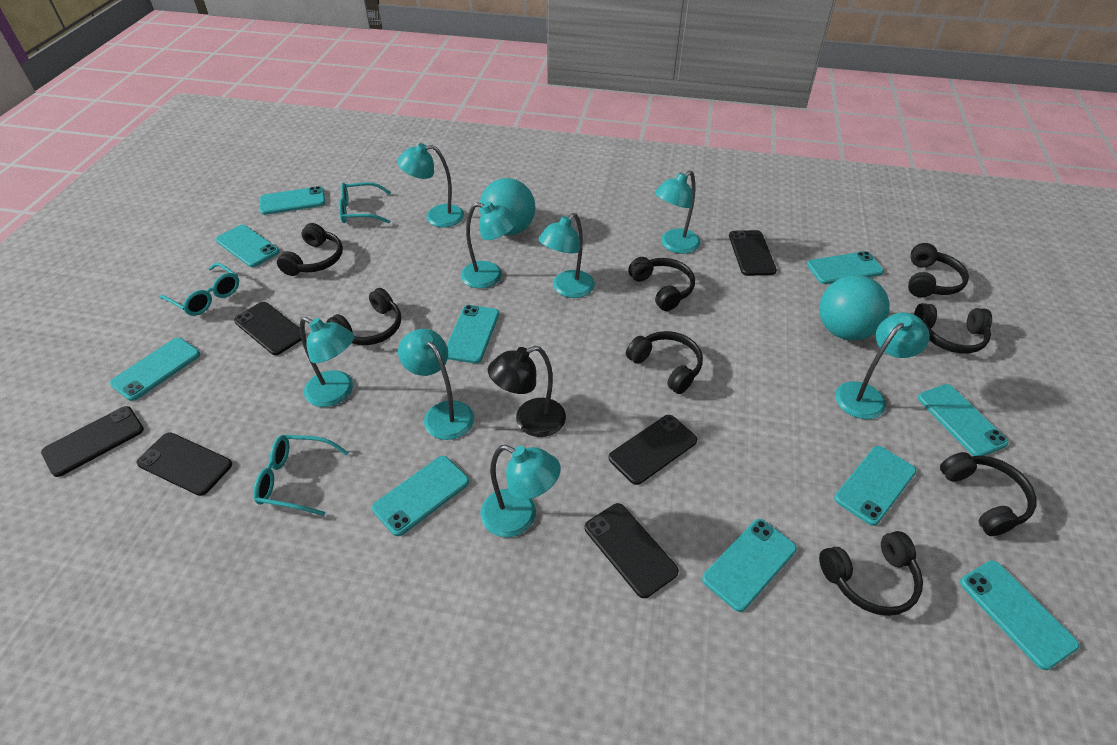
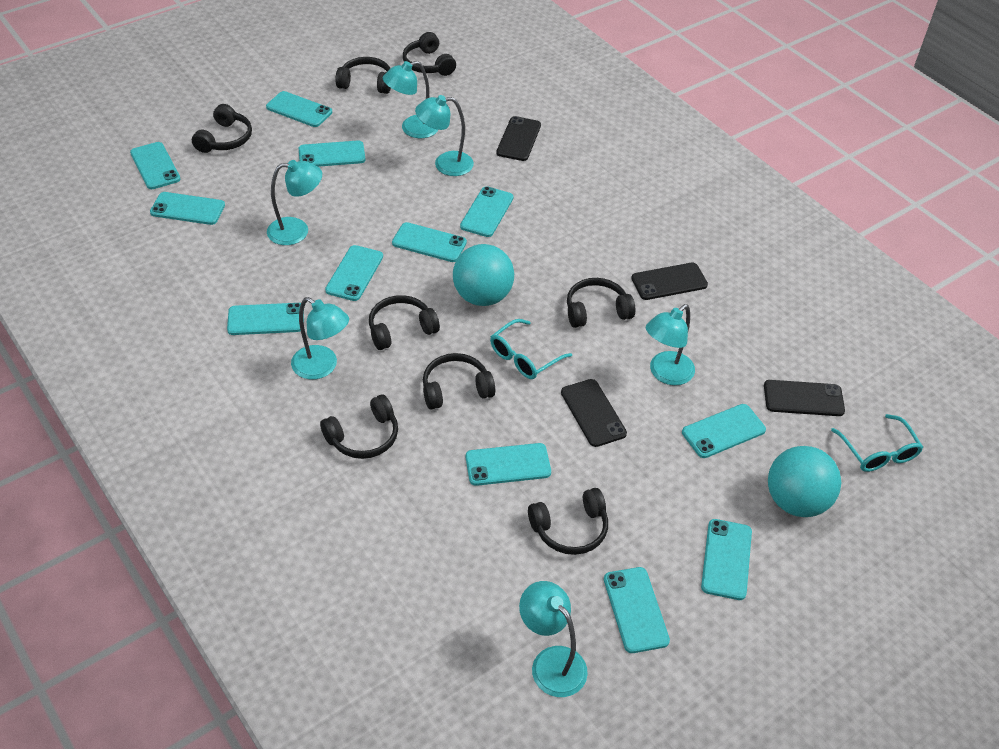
black lamp: 1 -> 0
black phone: 6 -> 4
turquoise glasses: 3 -> 2
turquoise lamp: 8 -> 6
turquoise phone: 10 -> 12

